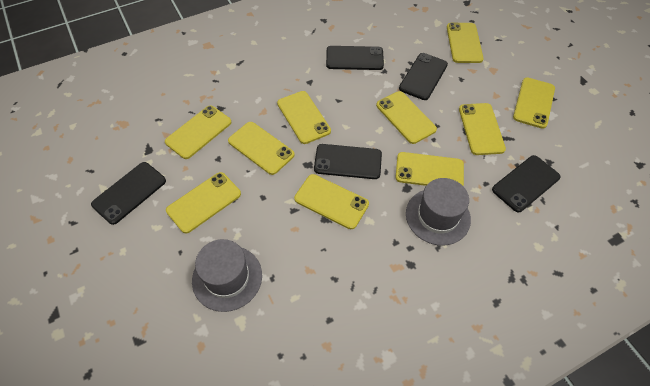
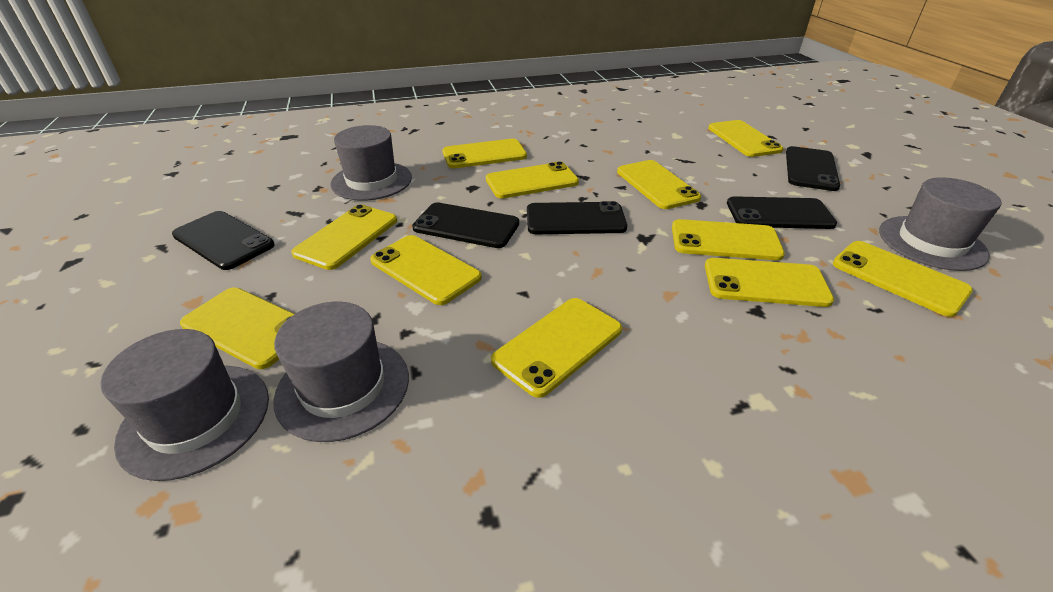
grey hat: 2 -> 4
yellow phone: 10 -> 11

